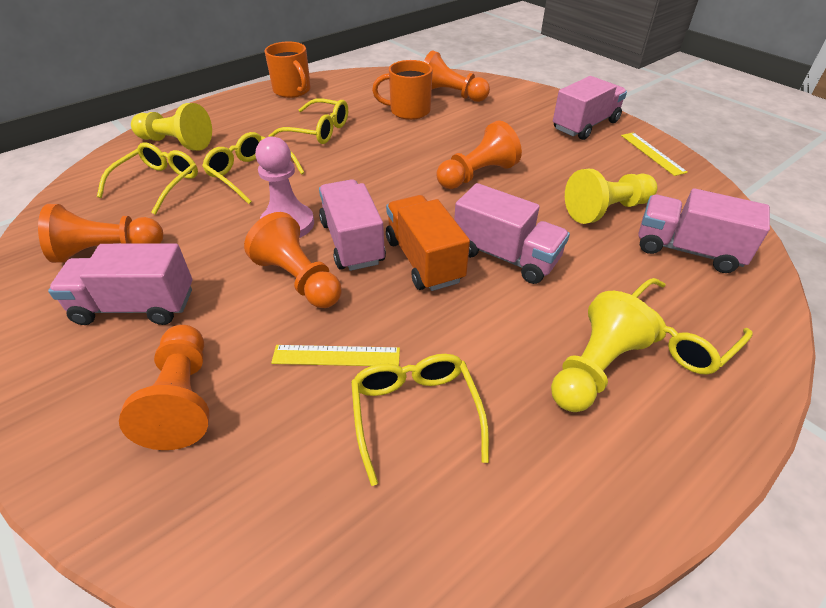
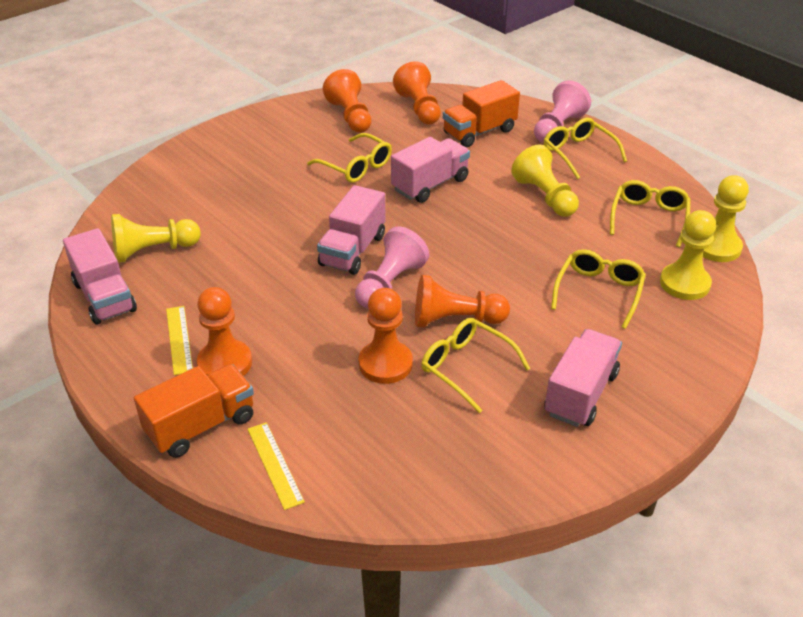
orange mug: 2 -> 0
orange truck: 1 -> 2
pink pawn: 1 -> 2
pink truck: 5 -> 4
yellow pawn: 3 -> 4

